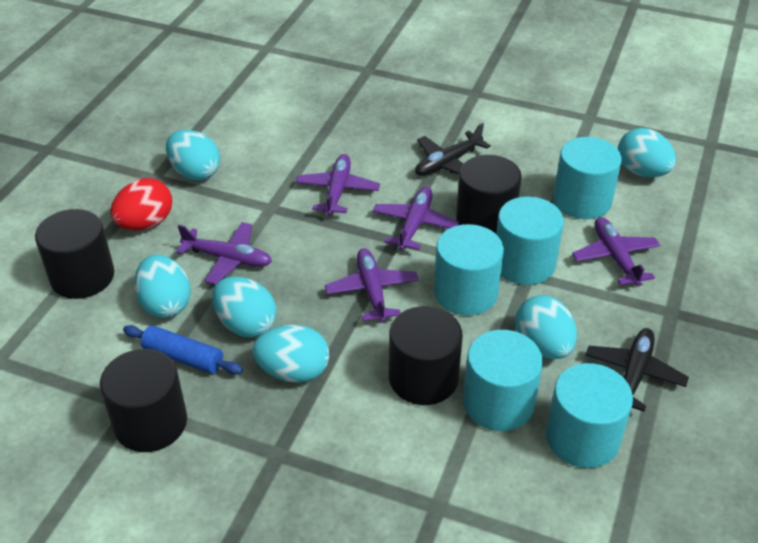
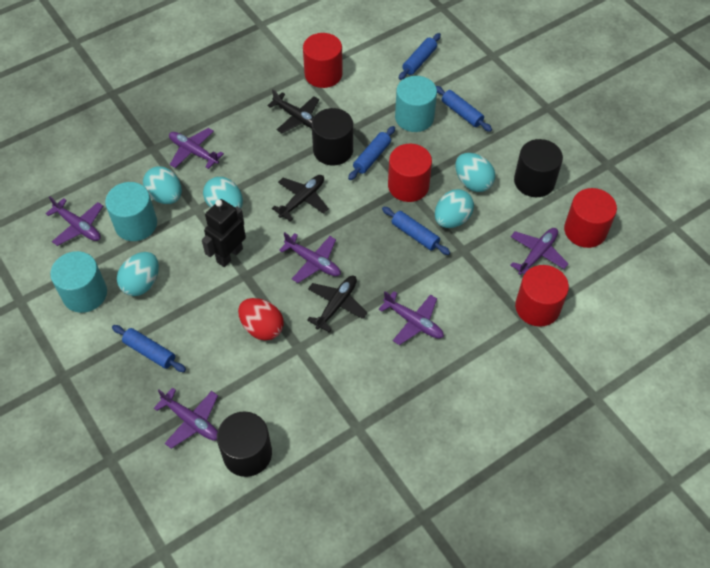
black cylinder: 4 -> 3
black plane: 2 -> 3
black robot: 0 -> 1
blue rolling pin: 1 -> 5
purple plane: 5 -> 6
red cylinder: 0 -> 4
turquoise cylinder: 5 -> 3
turquoise egg: 6 -> 5

